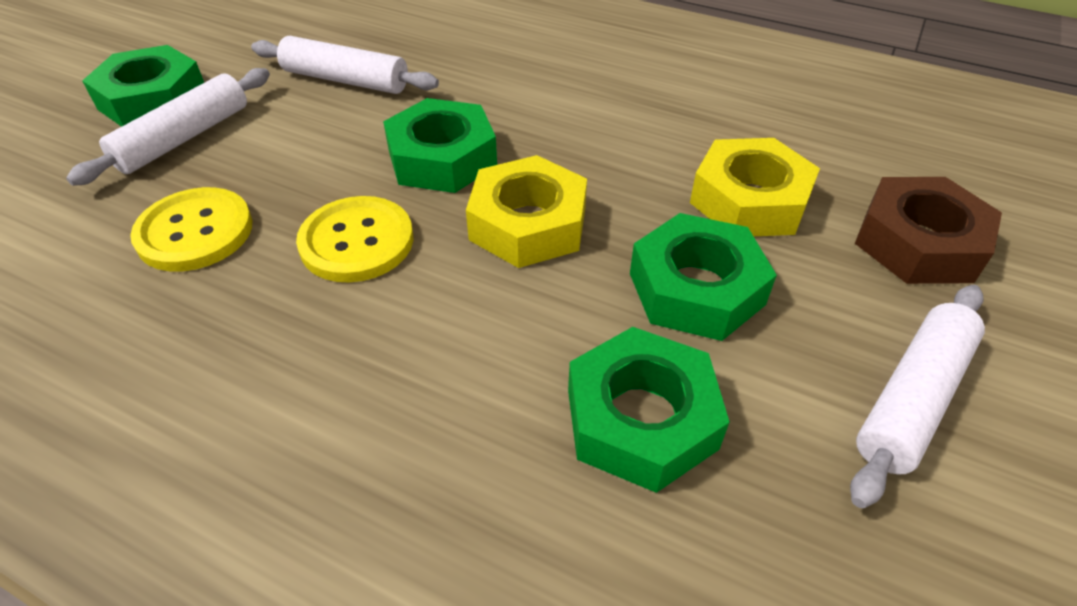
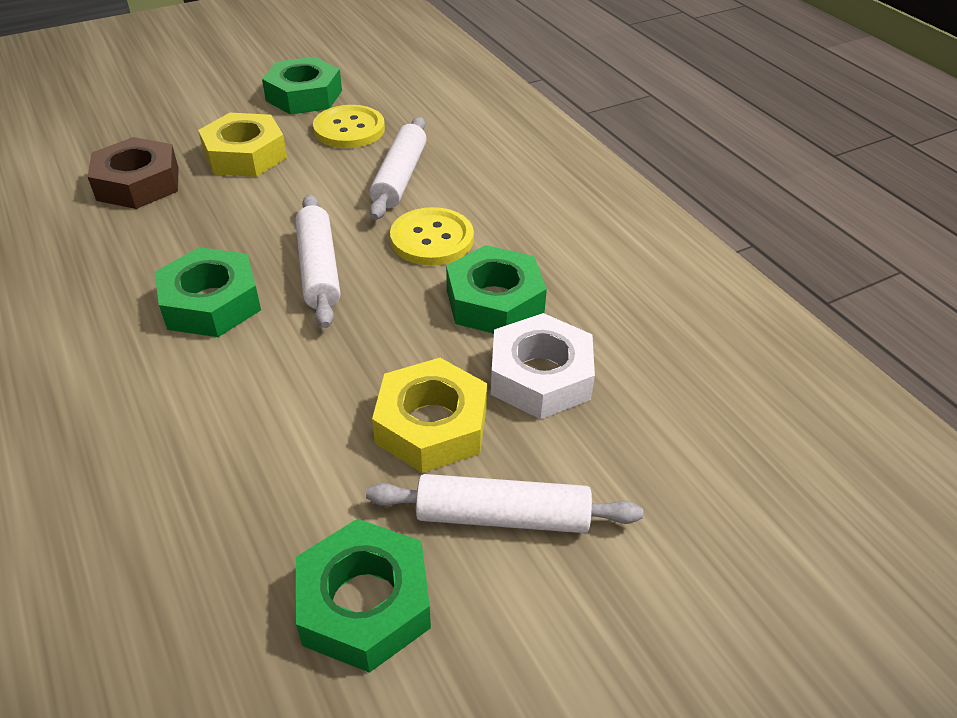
white nut: 0 -> 1

